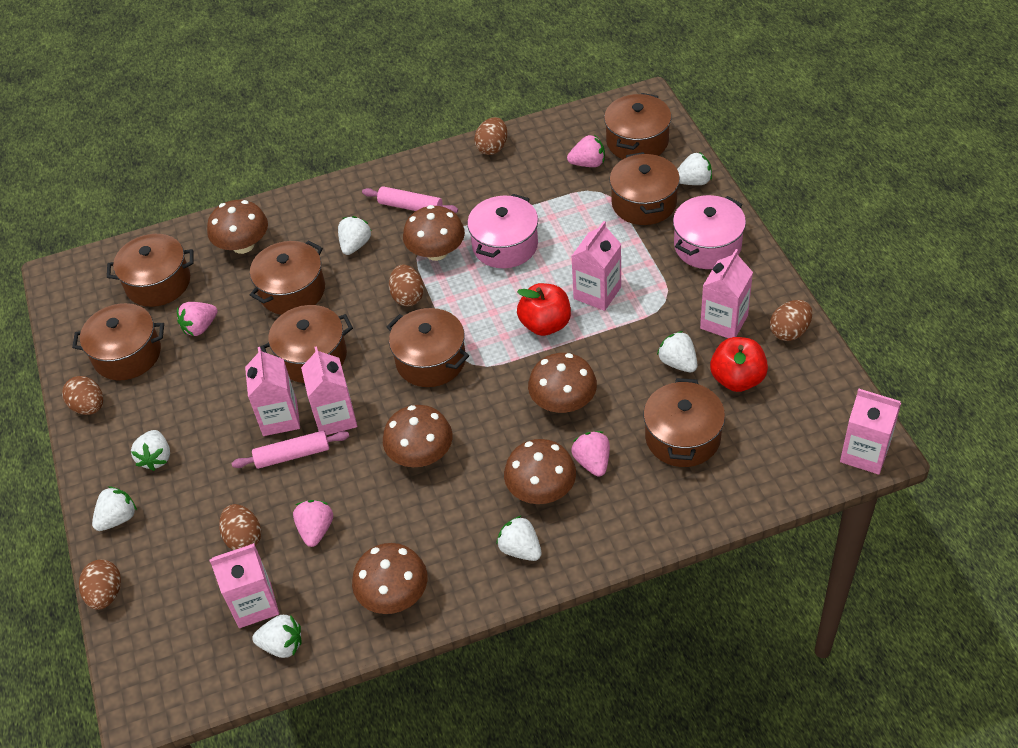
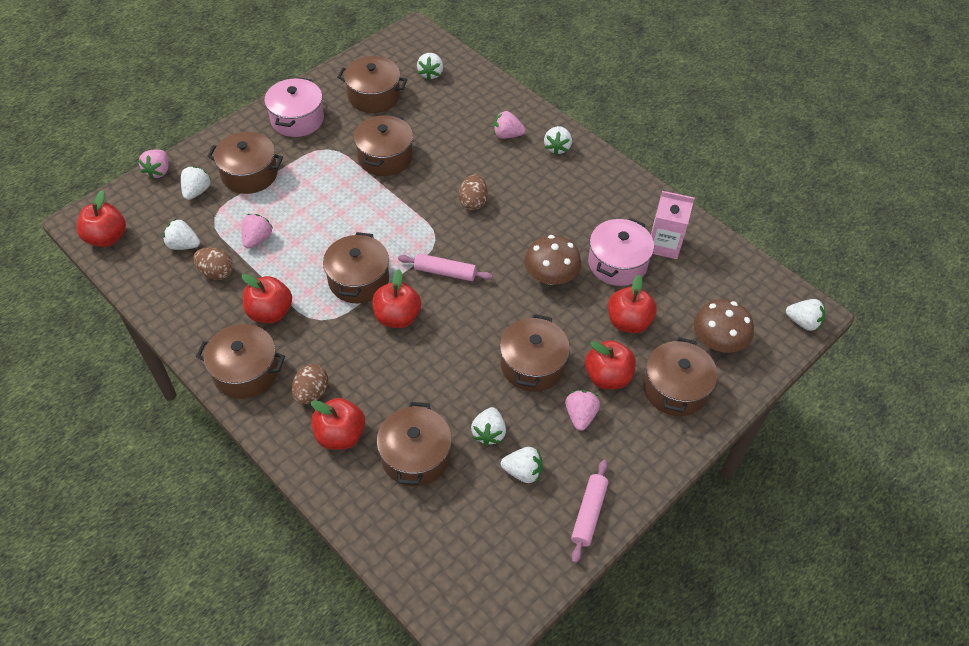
brown egg: 6 -> 3
brown mushroom: 6 -> 2
pink carton: 6 -> 1
red apple: 2 -> 6

